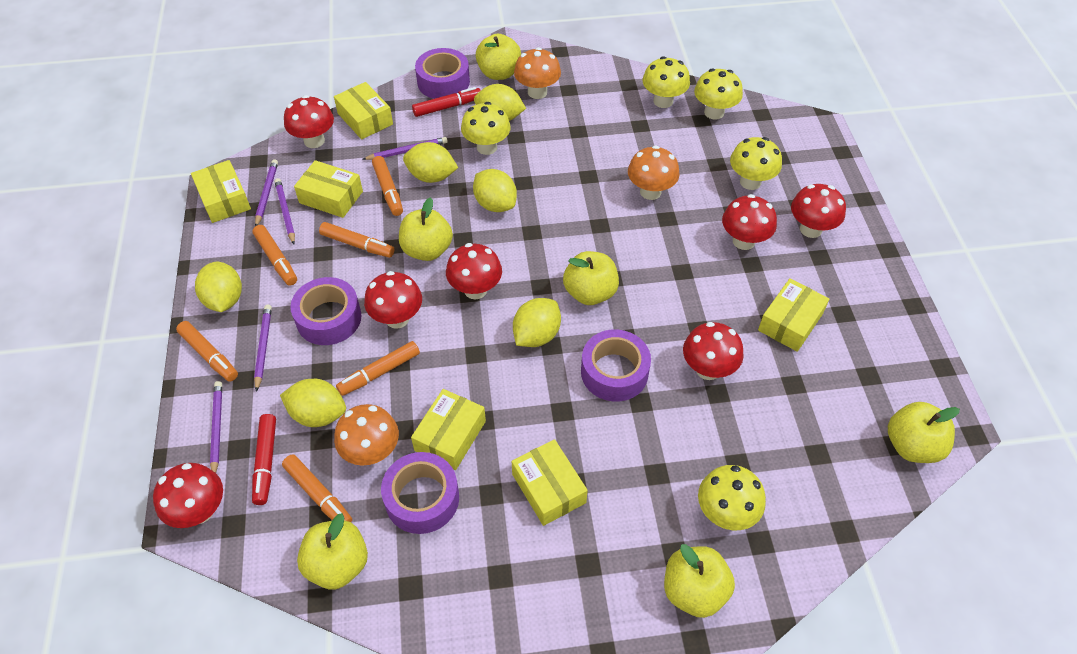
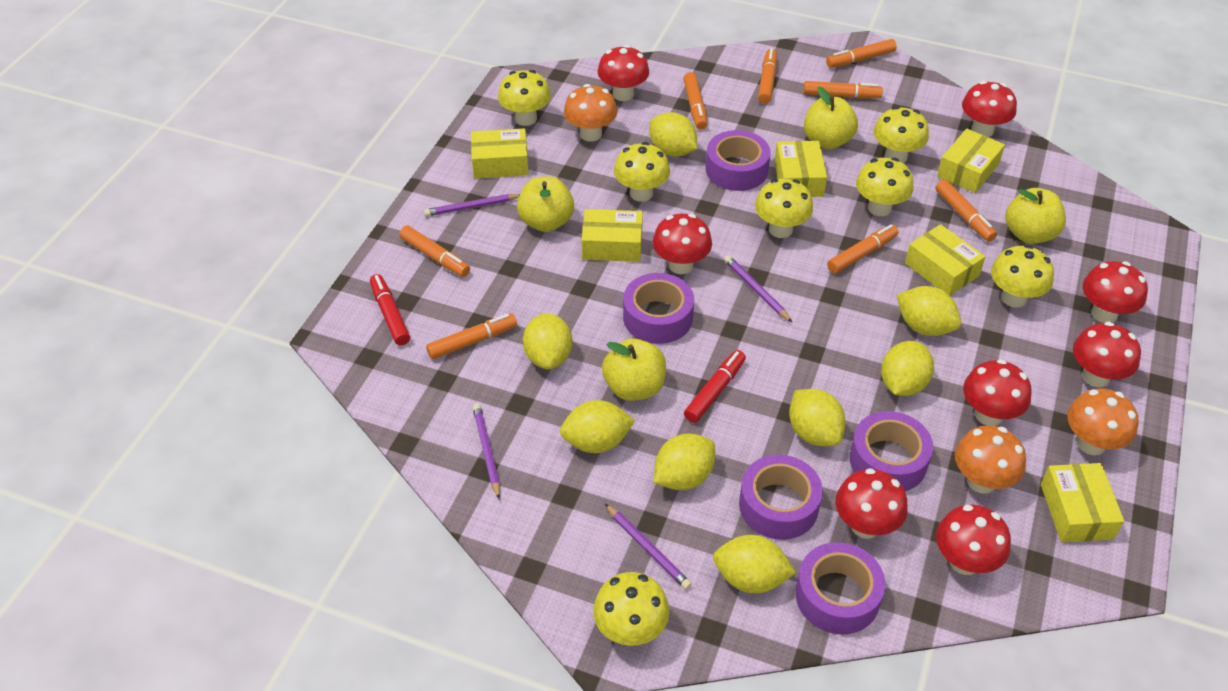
orange marker: 6 -> 8
purple pencil: 5 -> 4
purple tape: 4 -> 5
red mushroom: 7 -> 8
yellow apple: 6 -> 4
yellow lemon: 6 -> 8
yellow mushroom: 5 -> 7

